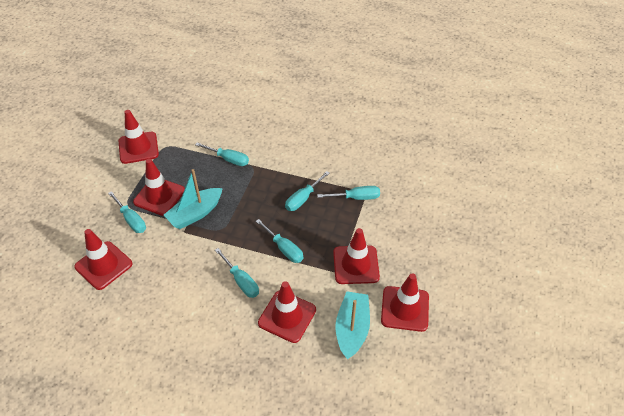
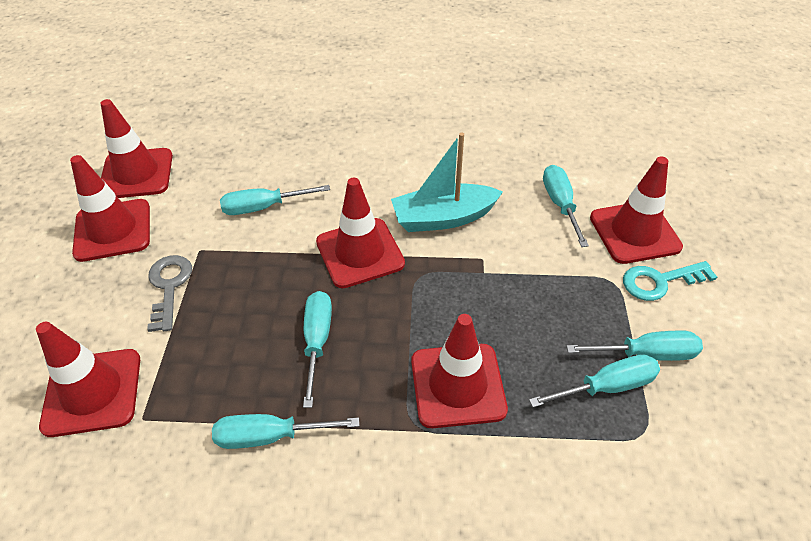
grey key: 0 -> 1
turquoise boat: 2 -> 1
turquoise key: 0 -> 1

